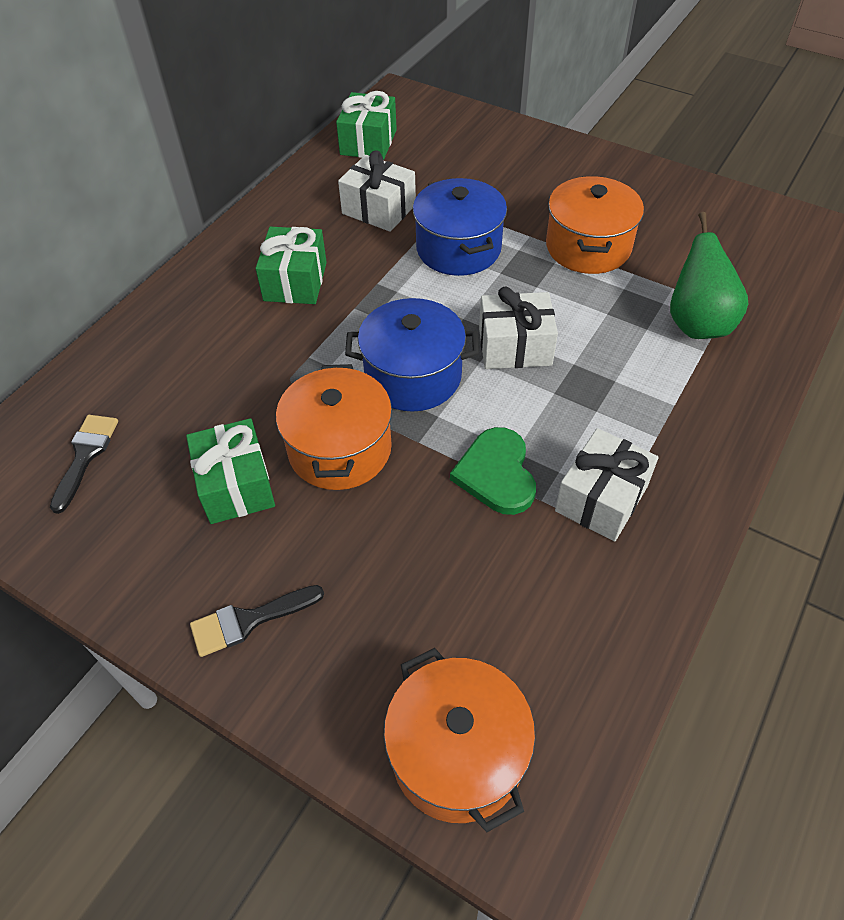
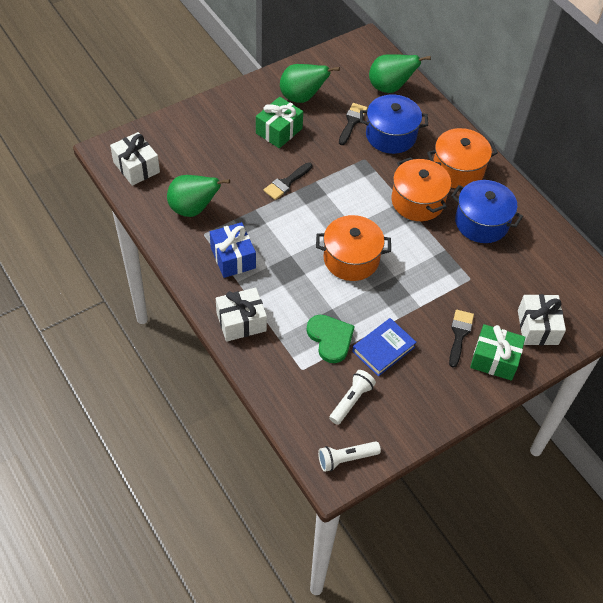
black brush: 2 -> 3
blue book: 0 -> 1
blue gift: 0 -> 1
green gift: 3 -> 2
green pear: 1 -> 3
white flashlight: 0 -> 2

